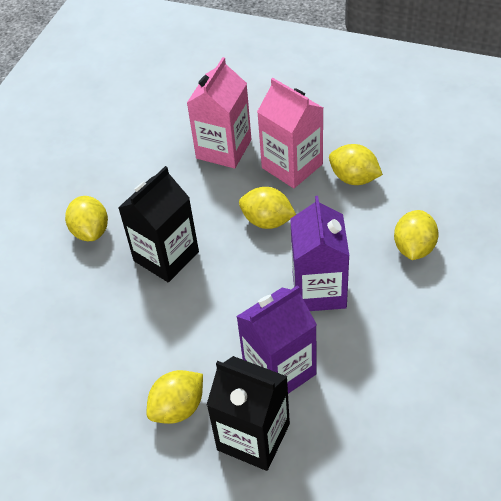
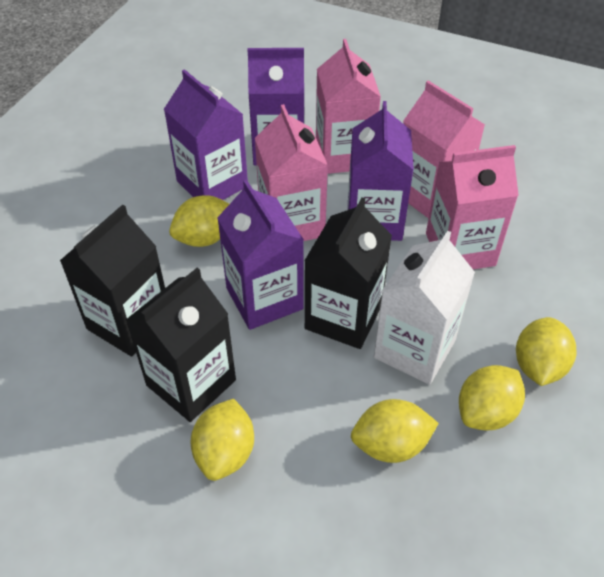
black carton: 2 -> 3
pink carton: 2 -> 4
purple carton: 2 -> 4
white carton: 0 -> 1

